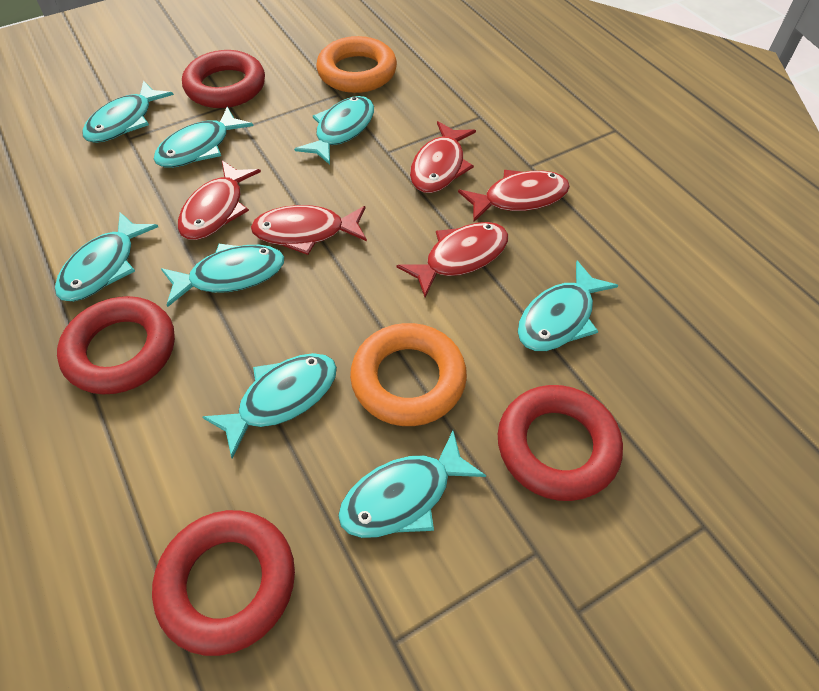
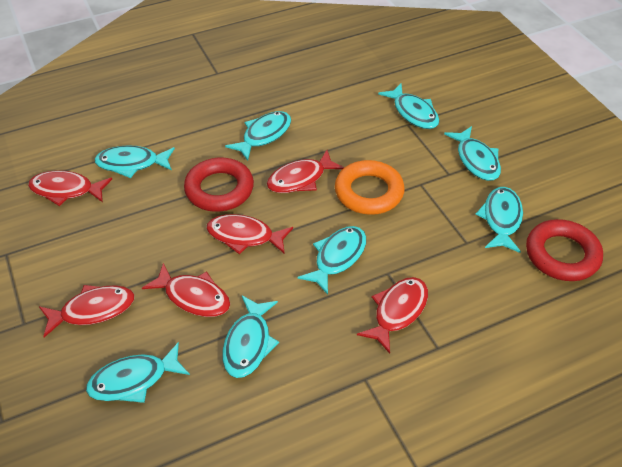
orange ring: 2 -> 1
red fish: 5 -> 6
red ring: 4 -> 2

